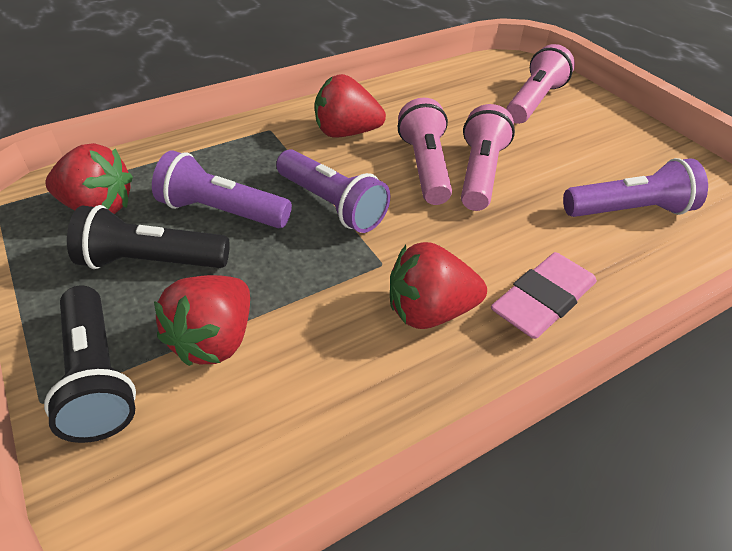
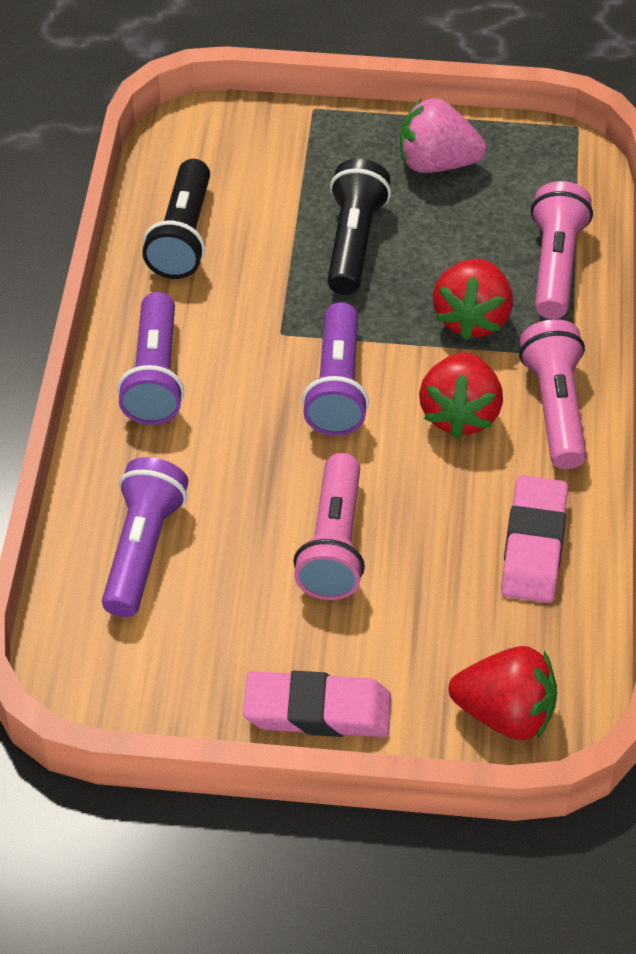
pink eraser: 1 -> 2
pink strawberry: 0 -> 1
red strawberry: 4 -> 3

